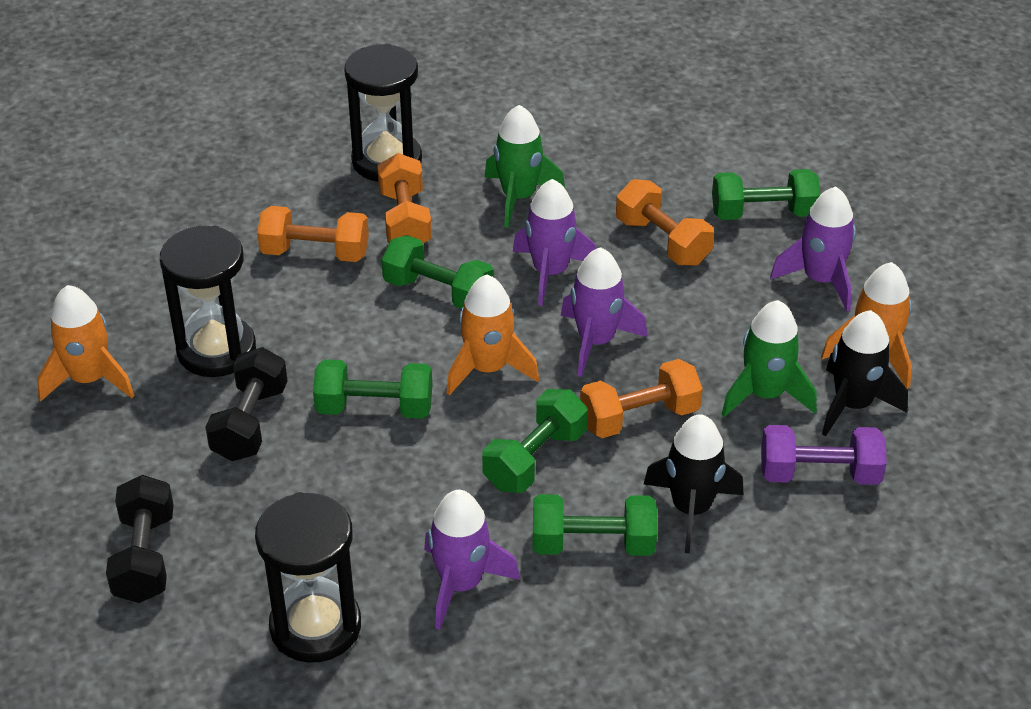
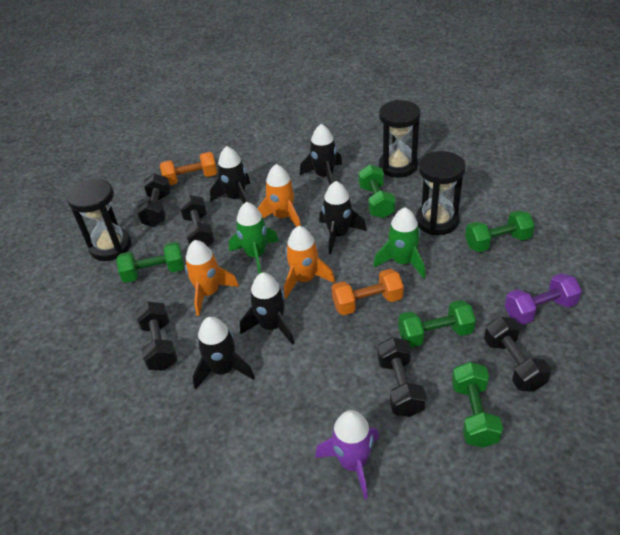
black dumbbell: 2 -> 5
black rocket: 2 -> 5
orange dumbbell: 4 -> 2
purple rocket: 4 -> 1

